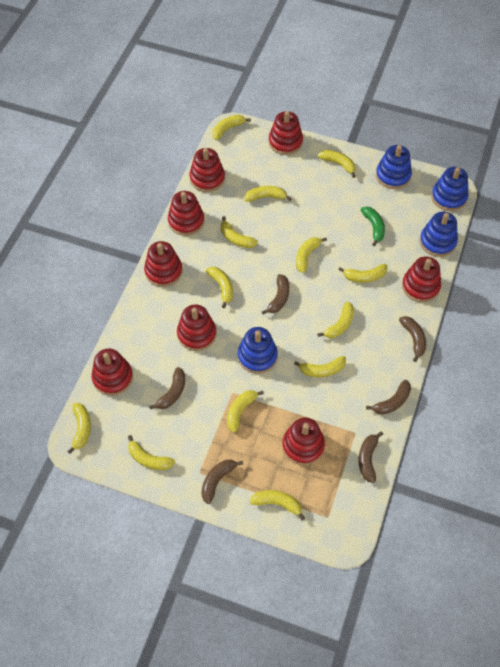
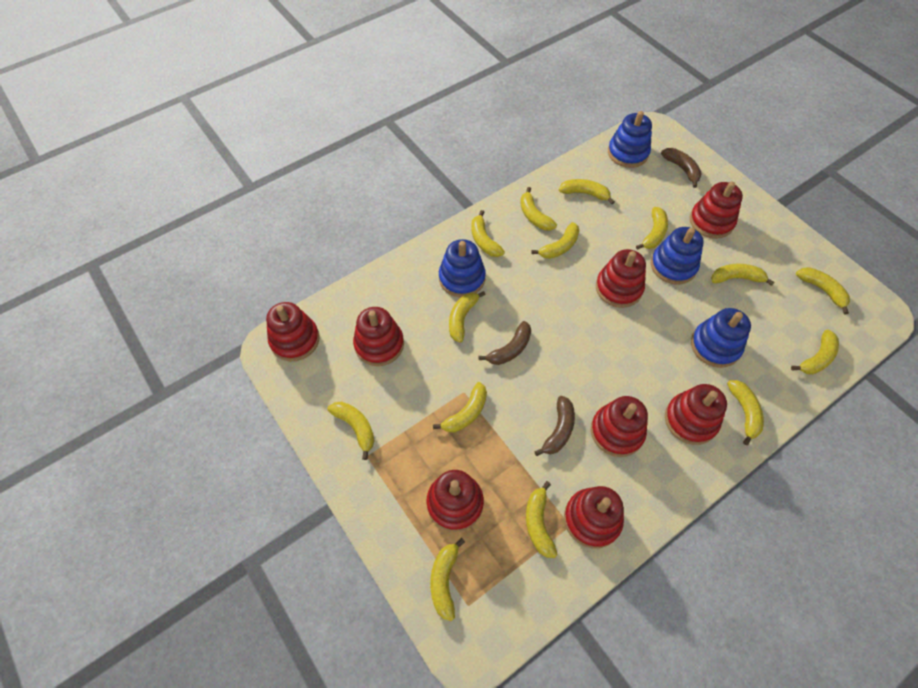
brown banana: 6 -> 3
green banana: 1 -> 0
yellow banana: 13 -> 14

